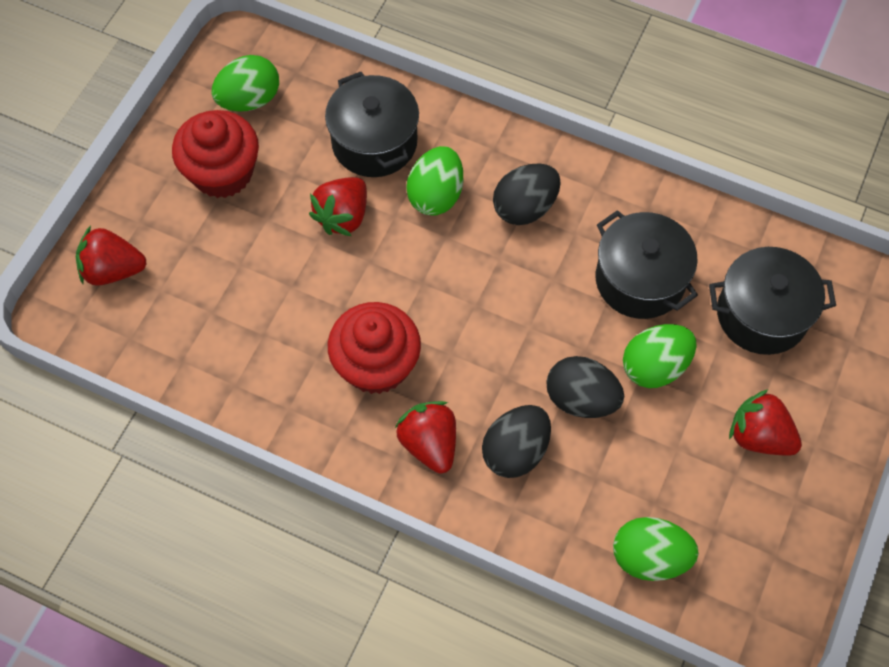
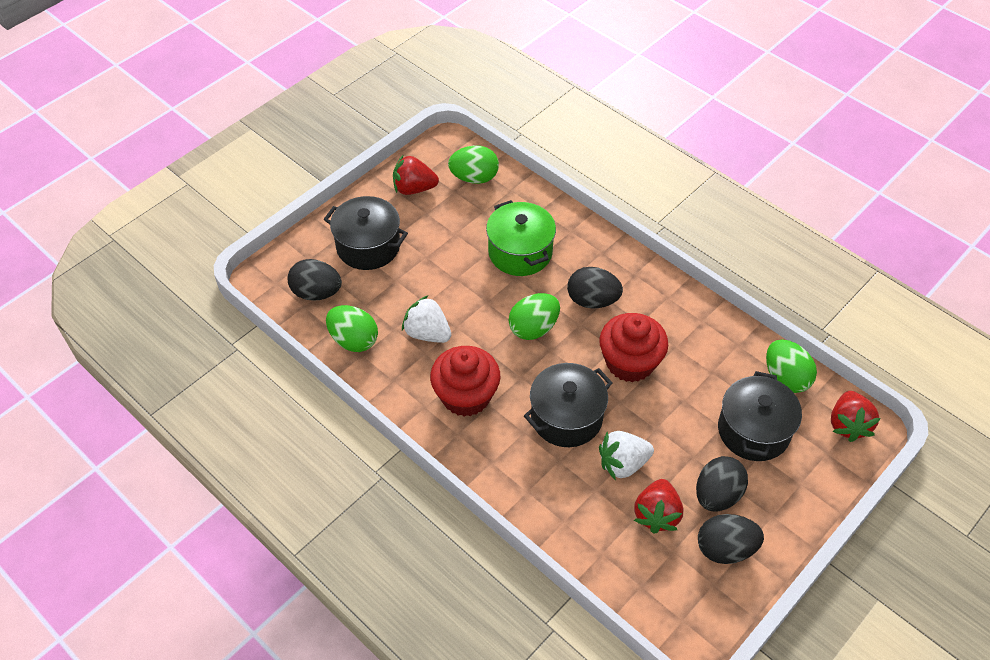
black egg: 3 -> 4
green pot: 0 -> 1
red strawberry: 4 -> 3
white strawberry: 0 -> 2

